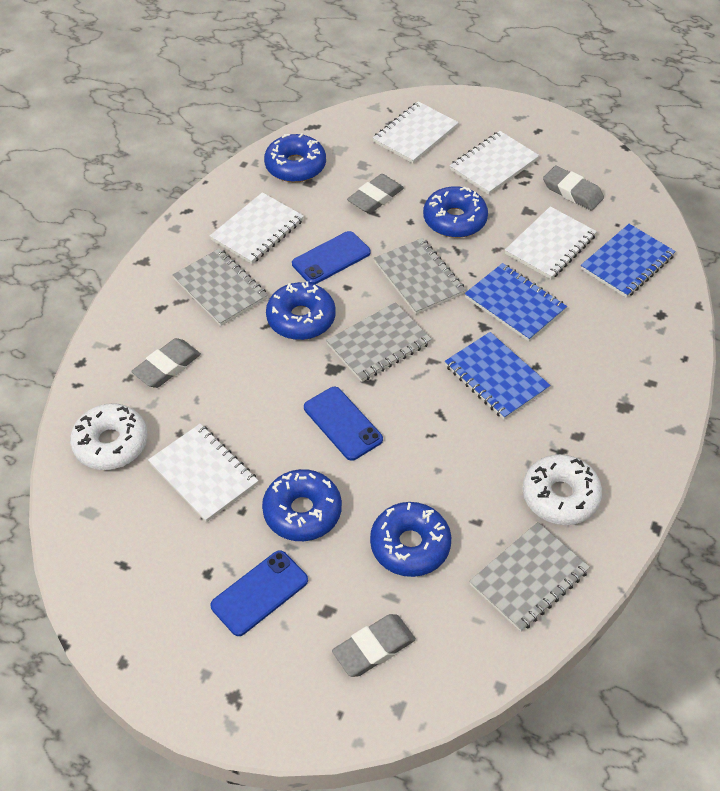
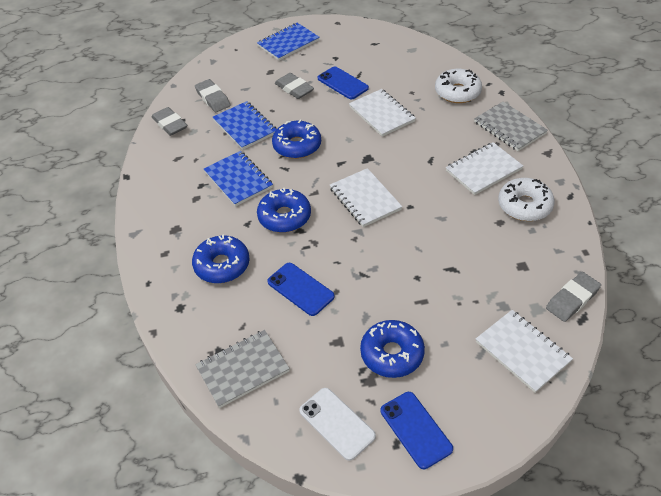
blue donut: 5 -> 4
grey notebook: 4 -> 2
white notebook: 5 -> 4
white phone: 0 -> 1

